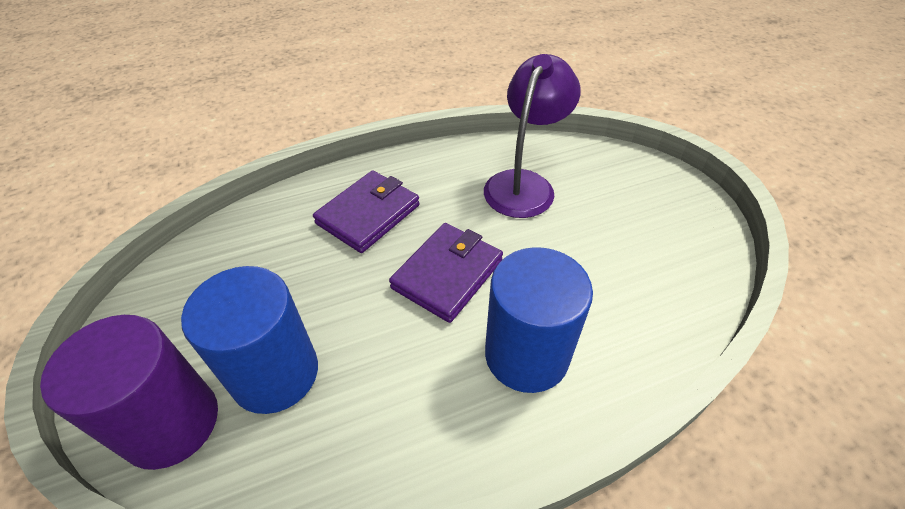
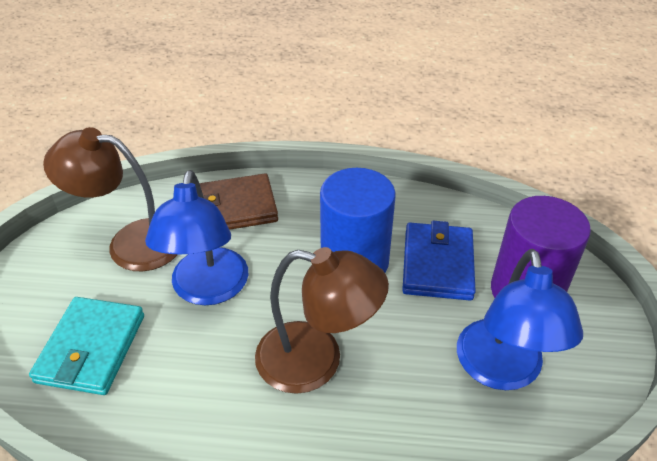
blue cylinder: 2 -> 1
blue lamp: 0 -> 2
blue wallet: 0 -> 1
brown lamp: 0 -> 2
brown wallet: 0 -> 1
purple lamp: 1 -> 0
purple wallet: 2 -> 0
turquoise wallet: 0 -> 1

